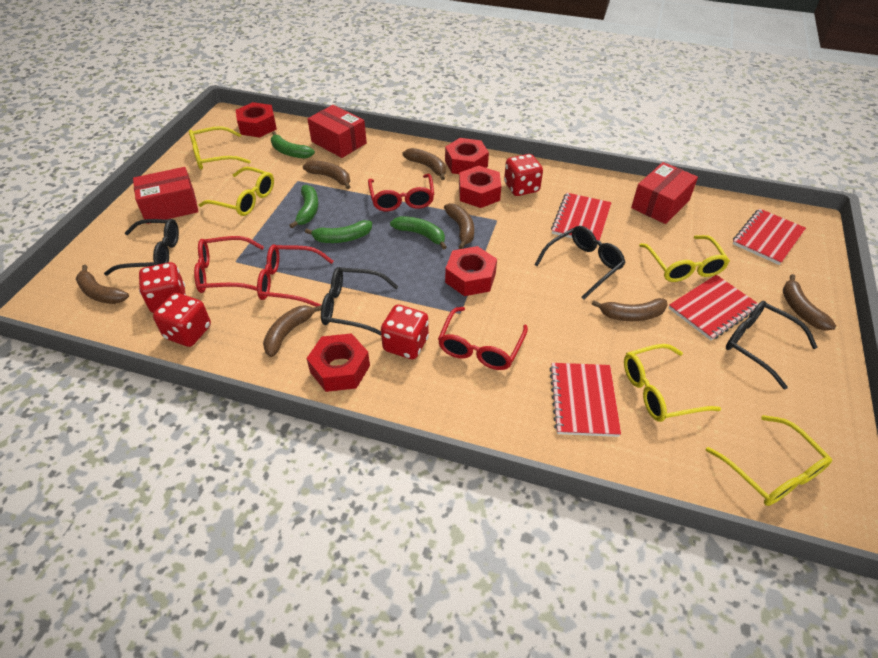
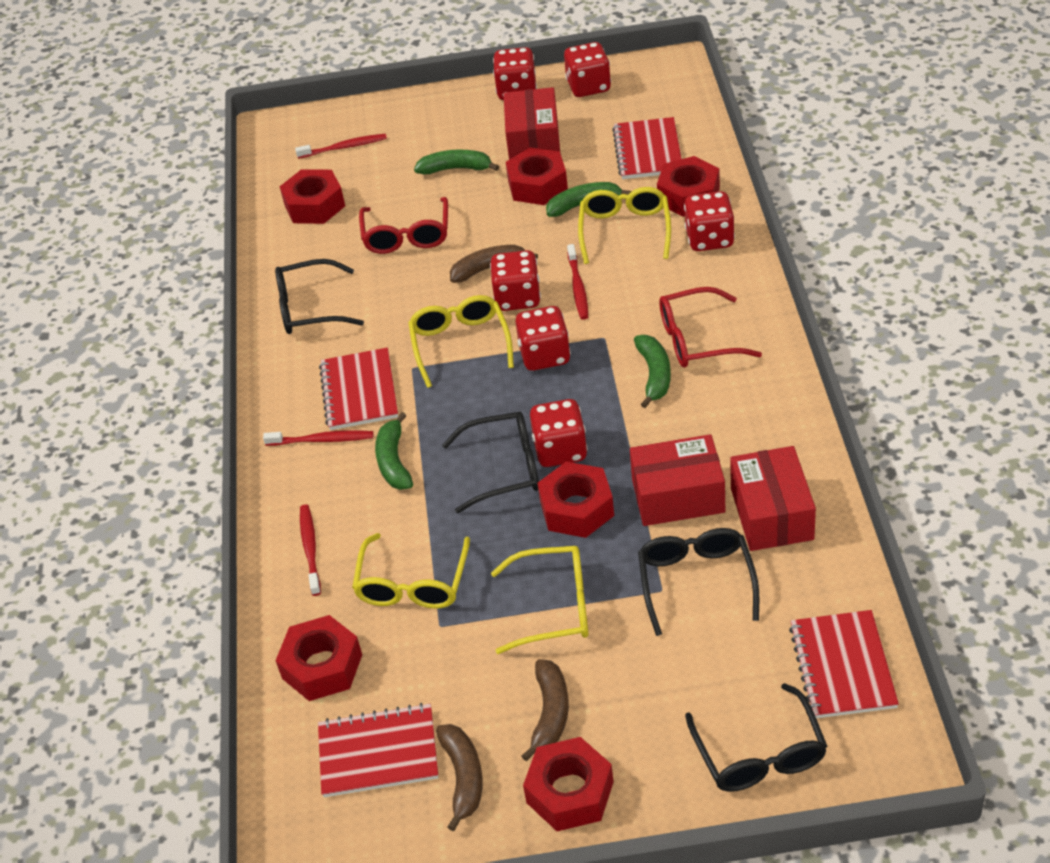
brown banana: 7 -> 3
red dice: 4 -> 6
red glasses: 4 -> 2
red nut: 5 -> 6
red toothbrush: 0 -> 4
yellow glasses: 5 -> 4

